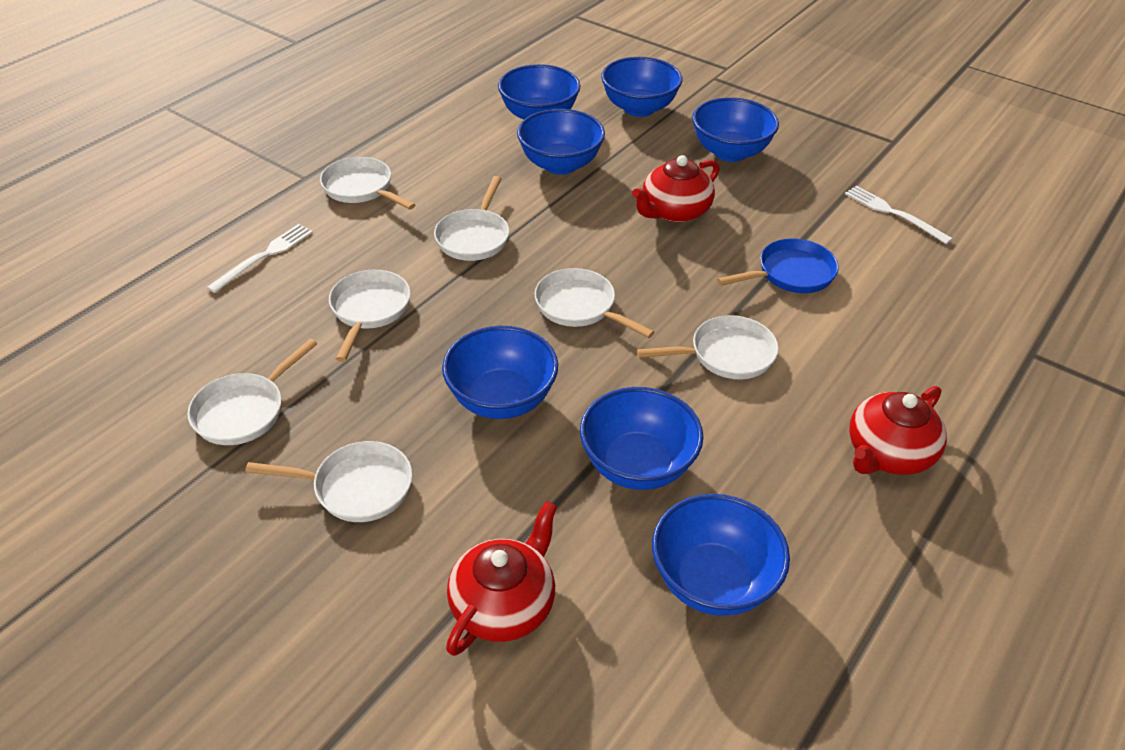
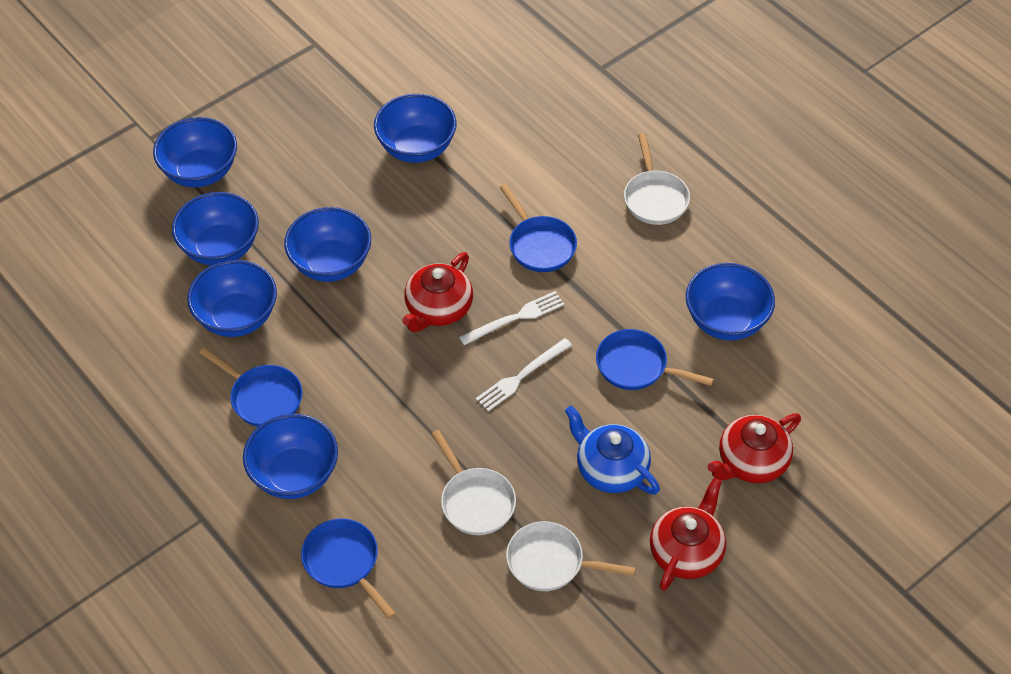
blue pan: 1 -> 4
blue teapot: 0 -> 1
white pan: 7 -> 3

